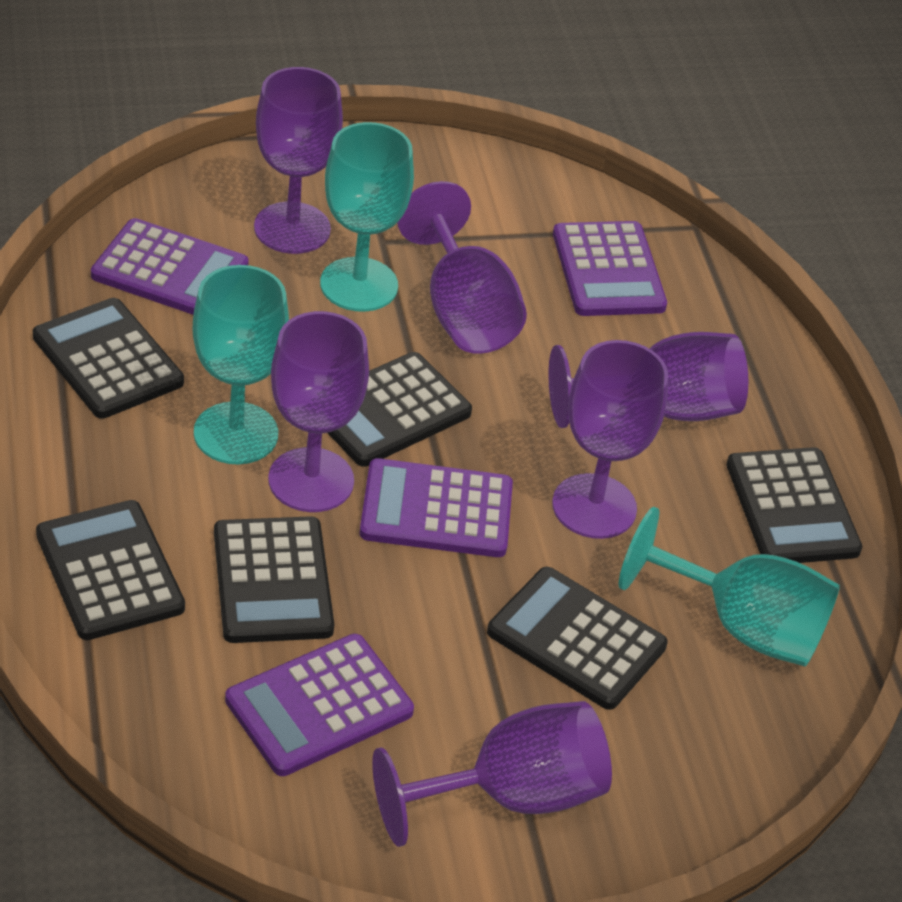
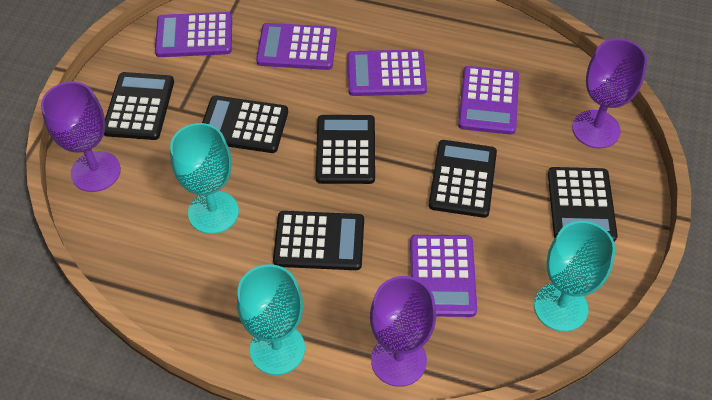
purple calculator: 4 -> 5
purple goblet: 6 -> 3

